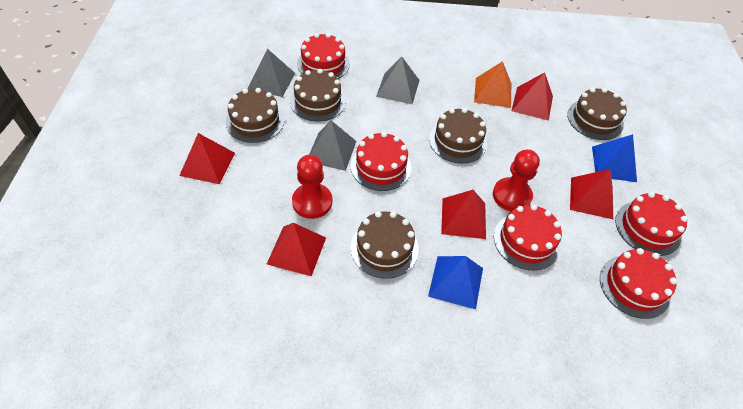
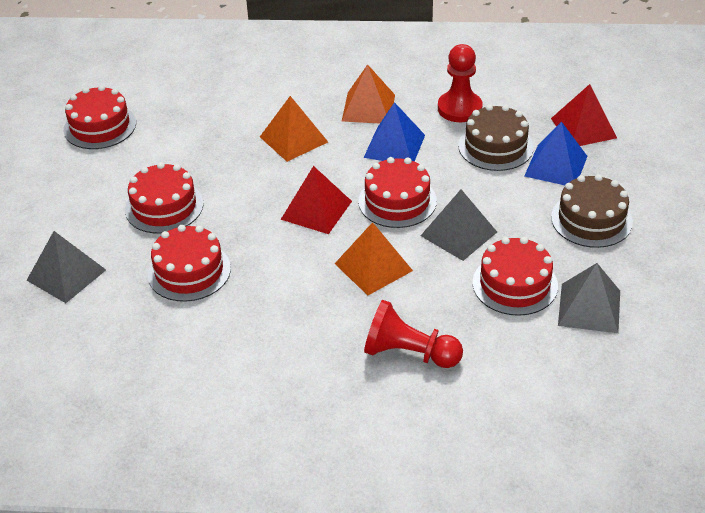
brown cake: 5 -> 2
orange pyramid: 1 -> 3
red pyramid: 5 -> 2

